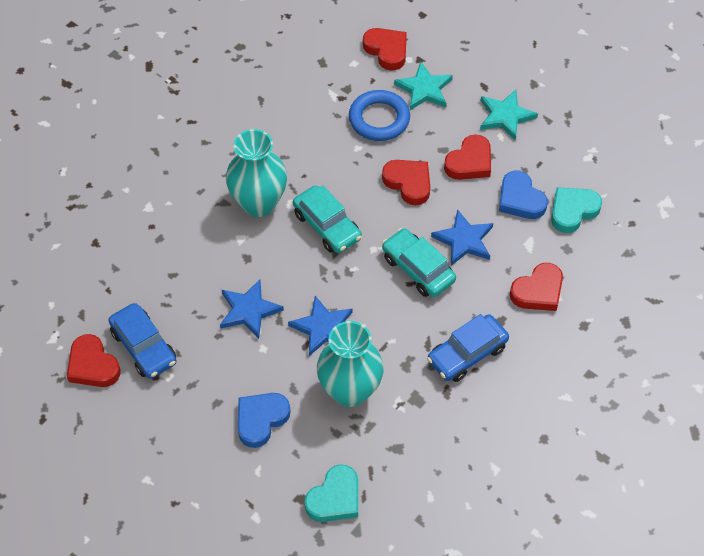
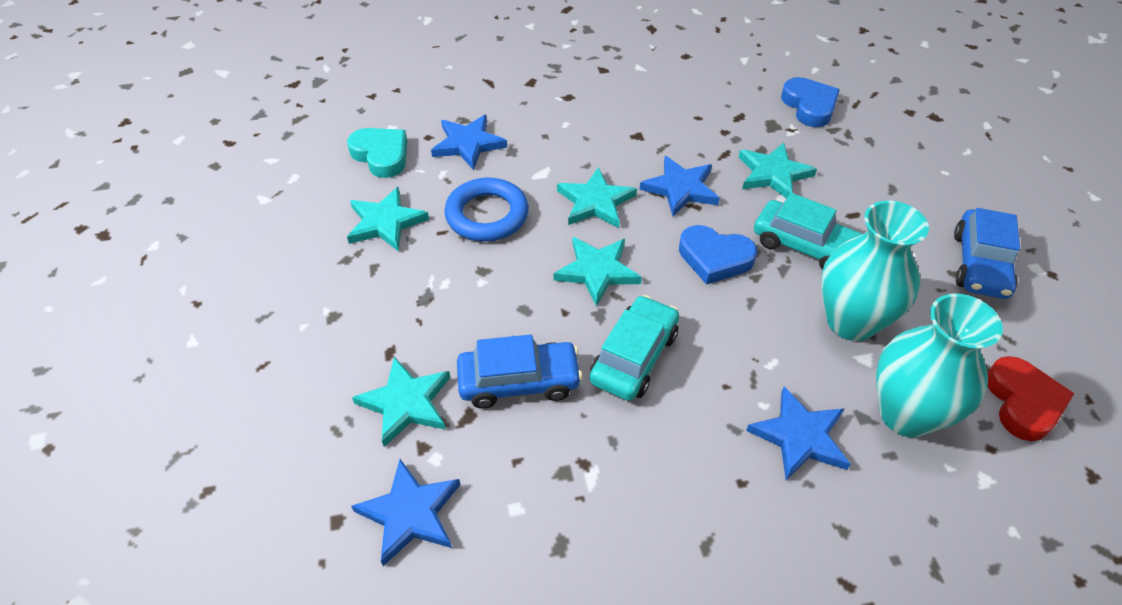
blue star: 3 -> 4
red heart: 5 -> 1
turquoise heart: 2 -> 1
turquoise star: 2 -> 5

